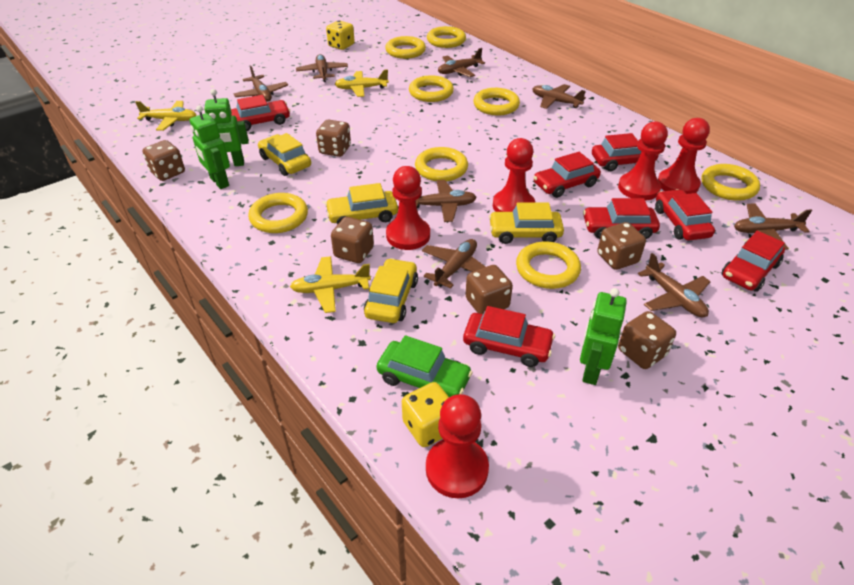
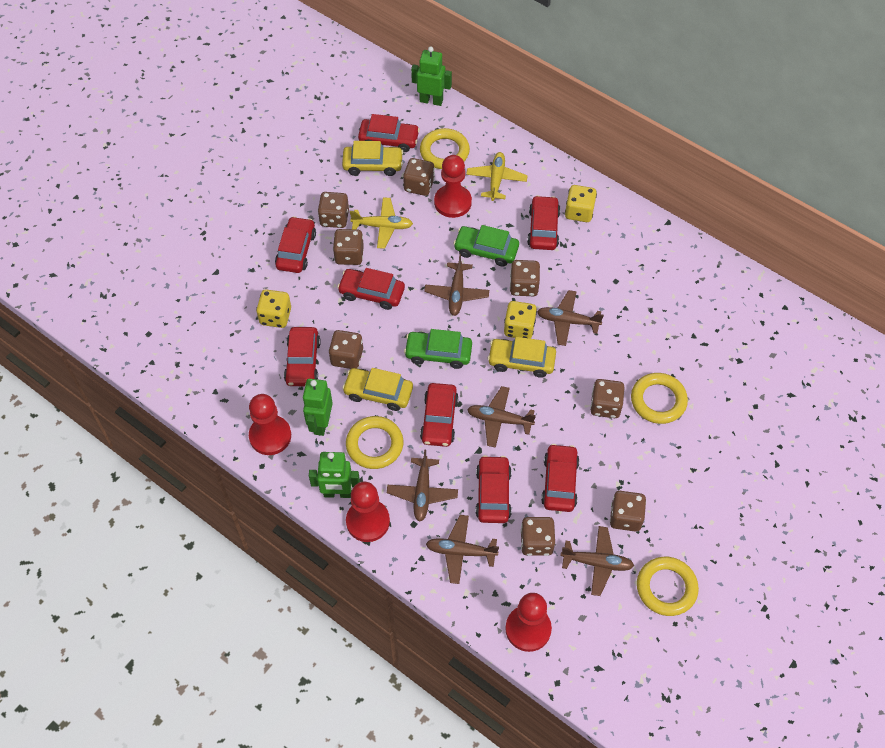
brown dice: 6 -> 8
brown plane: 8 -> 6
green car: 1 -> 2
red car: 7 -> 8
red pawn: 5 -> 4
yellow car: 4 -> 3
yellow dice: 2 -> 3
yellow plane: 3 -> 2
yellow ring: 8 -> 4

